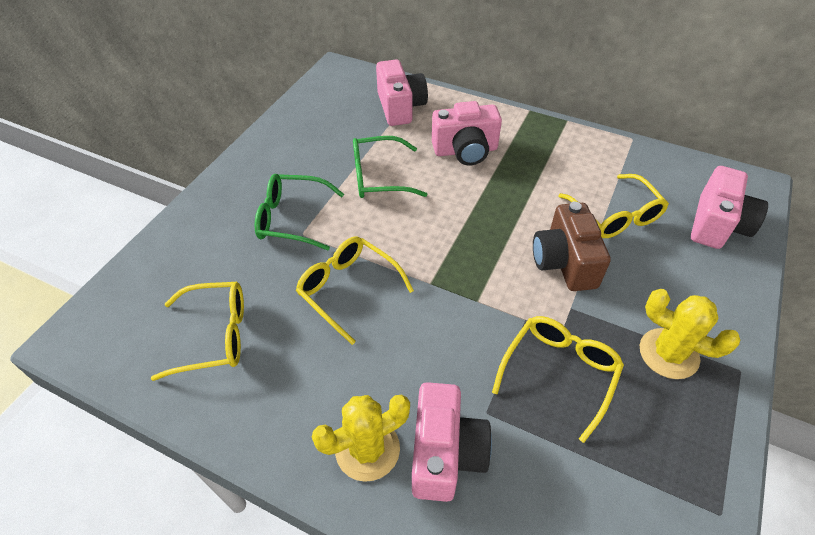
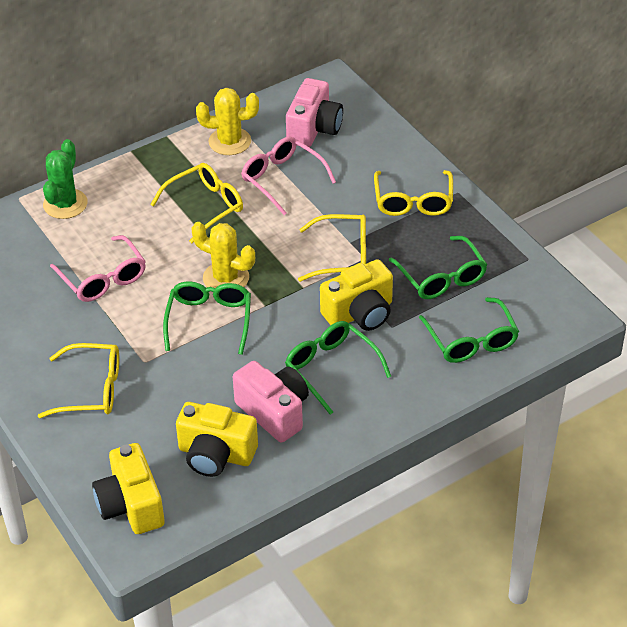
brown camera: 1 -> 0
green cactus: 0 -> 1
green glasses: 2 -> 4
pink camera: 4 -> 2
pink glasses: 0 -> 2
yellow camera: 0 -> 3

